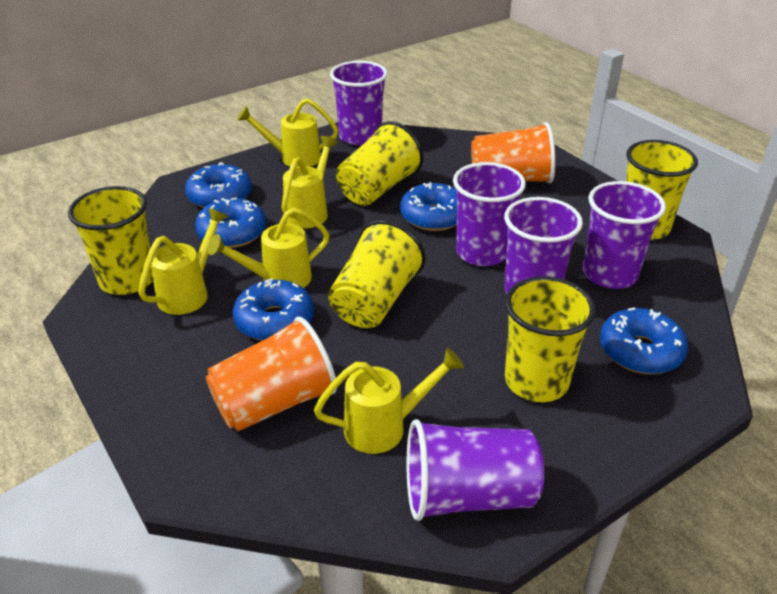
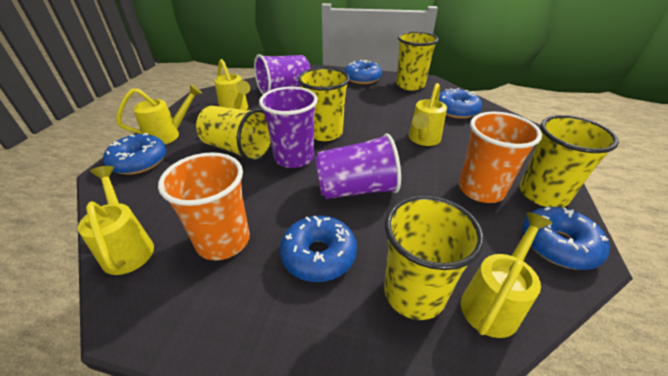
purple cup: 5 -> 3

